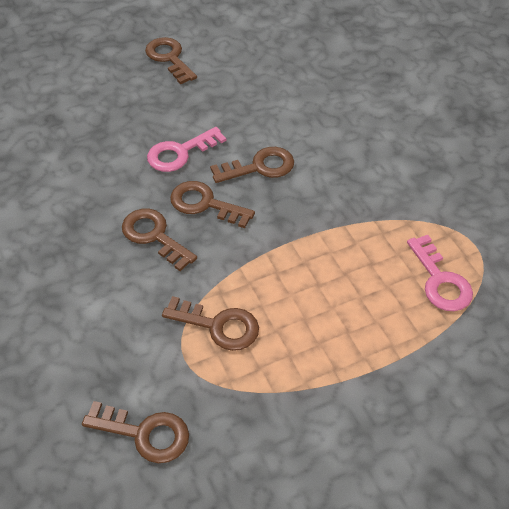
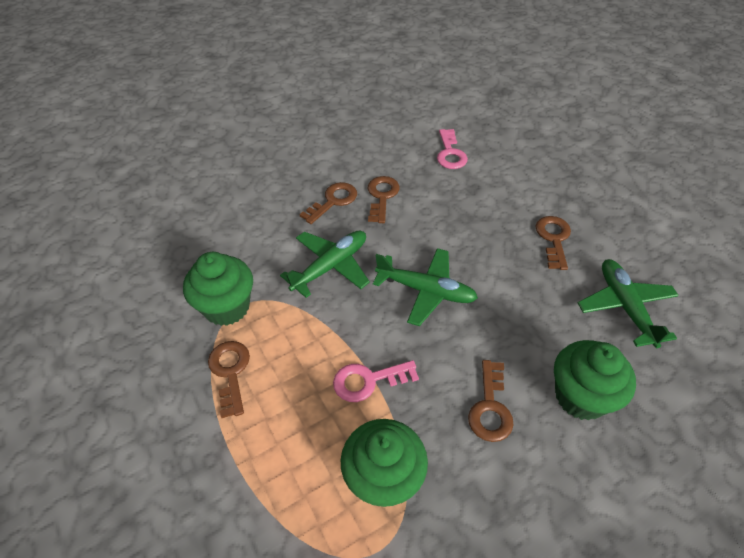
brown key: 6 -> 5
green cupcake: 0 -> 3
green plane: 0 -> 3

